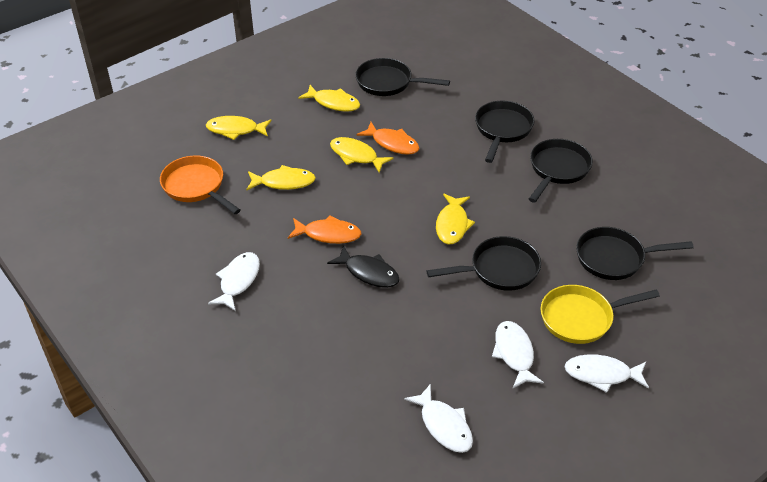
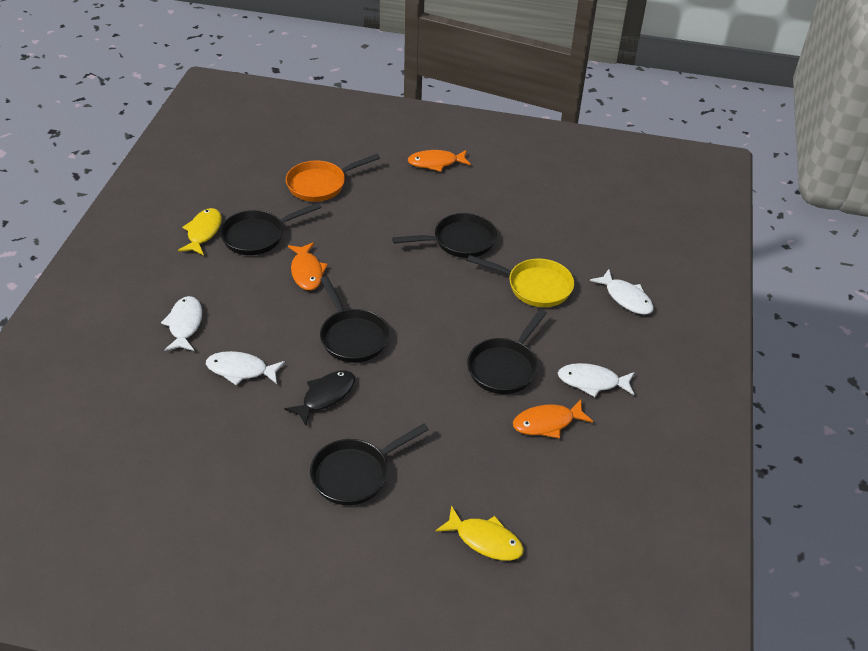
orange fish: 2 -> 3
yellow fish: 5 -> 2

